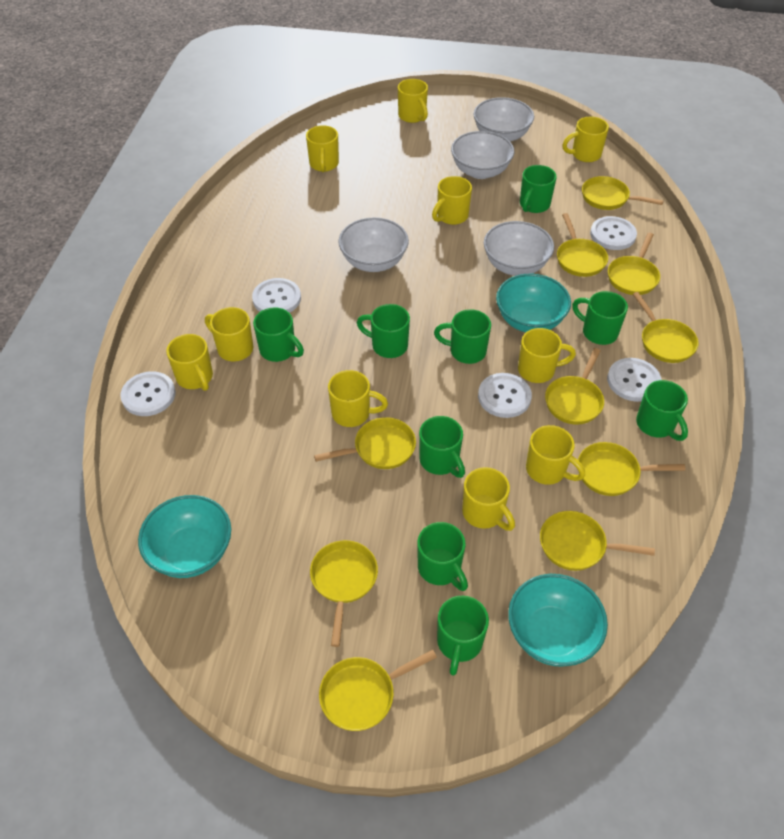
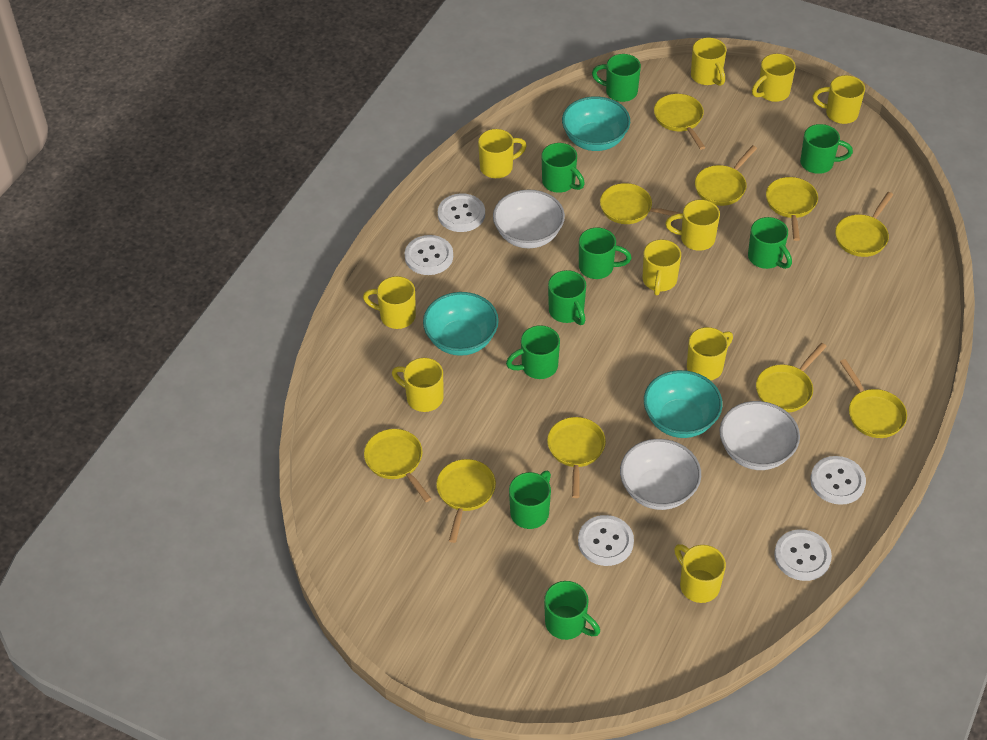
white bowl: 4 -> 3

